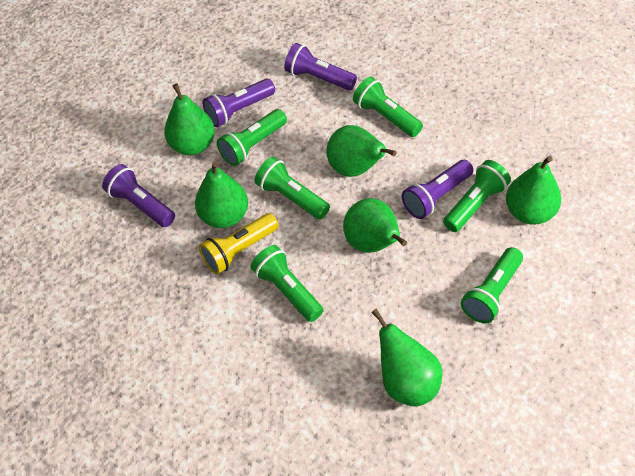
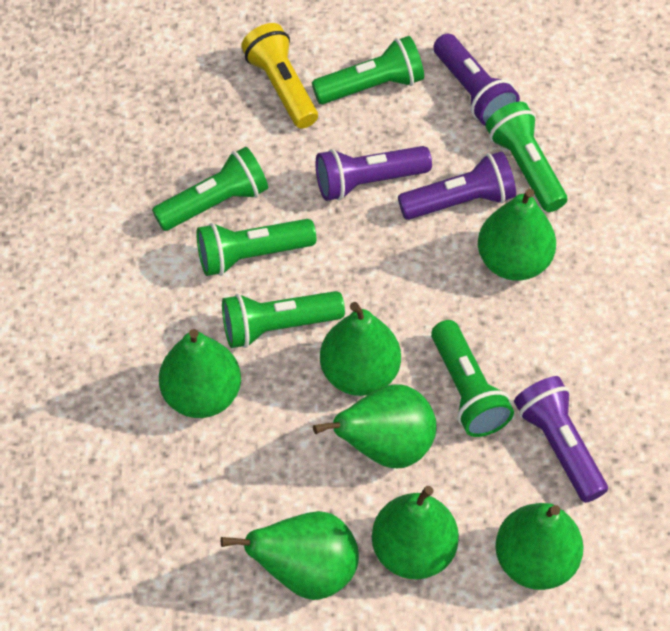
green pear: 6 -> 7

